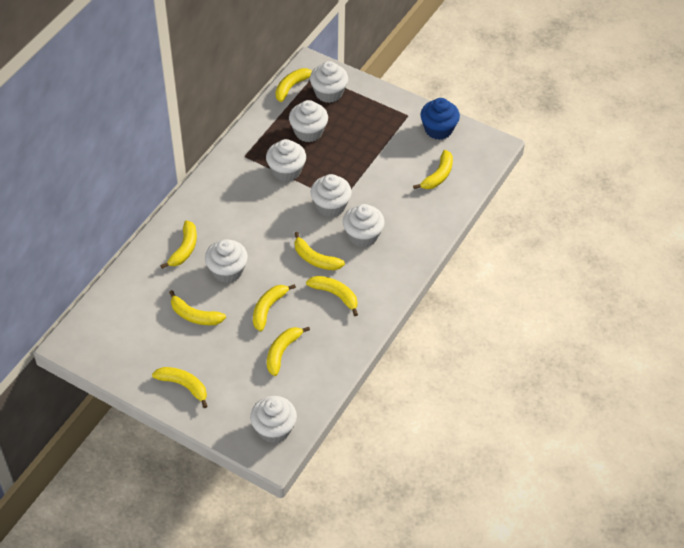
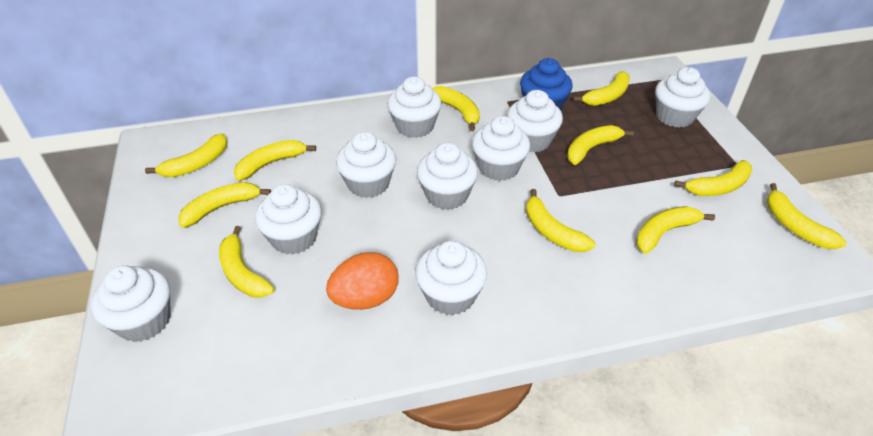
orange egg: 0 -> 1
white cupcake: 7 -> 9
yellow banana: 9 -> 11

